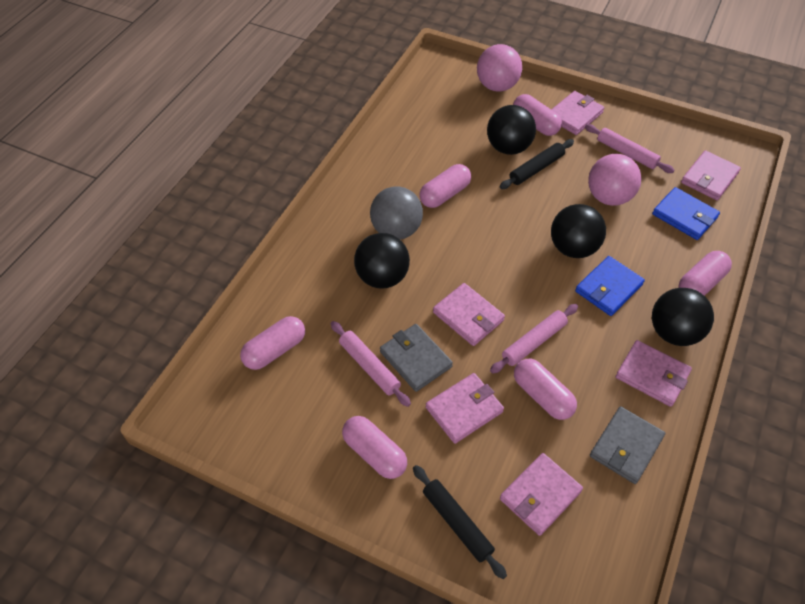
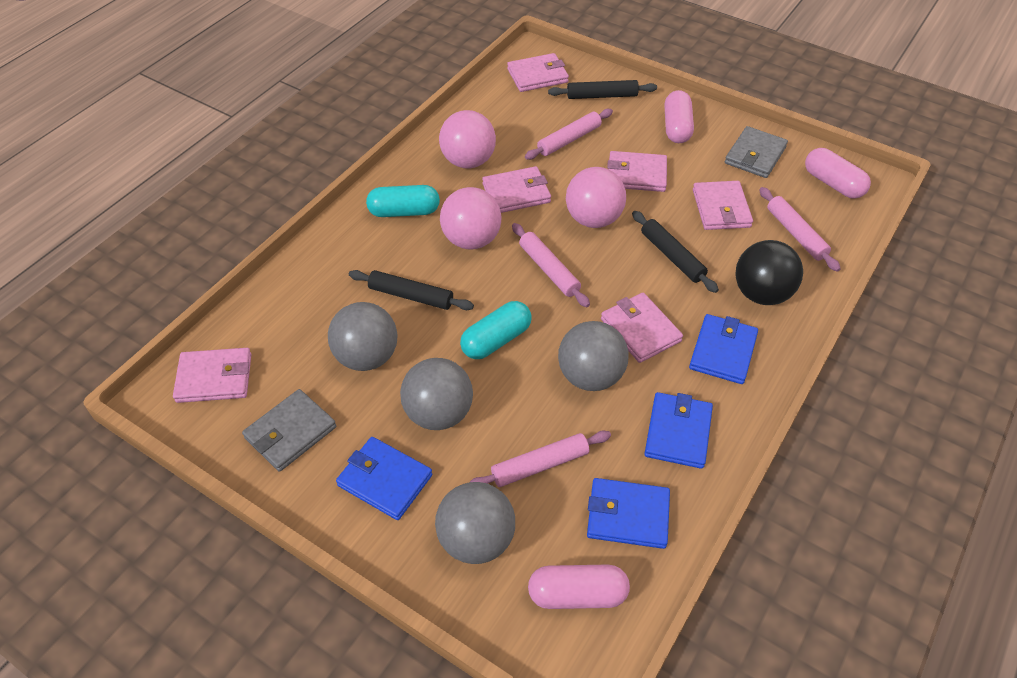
black ball: 4 -> 1
black rolling pin: 2 -> 3
blue wallet: 2 -> 4
grey ball: 1 -> 4
pink ball: 2 -> 3
pink capsule: 6 -> 3
pink rolling pin: 3 -> 4
turquoise capsule: 0 -> 2

